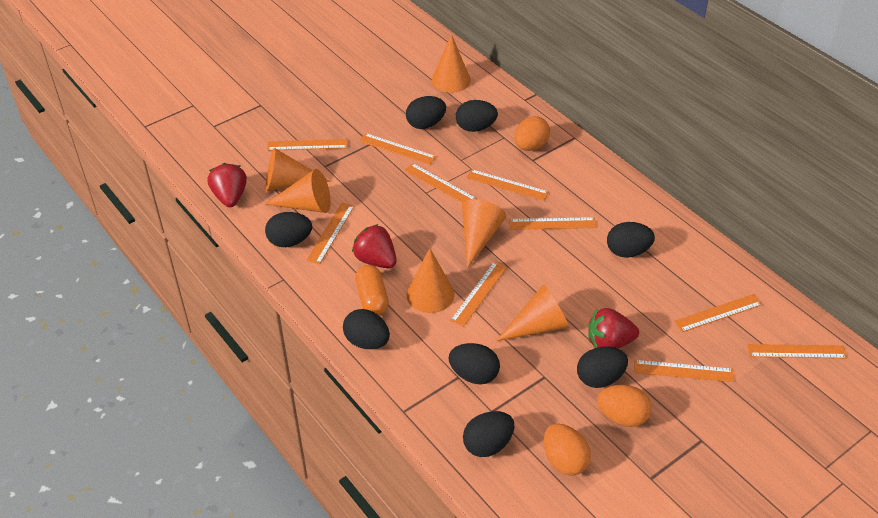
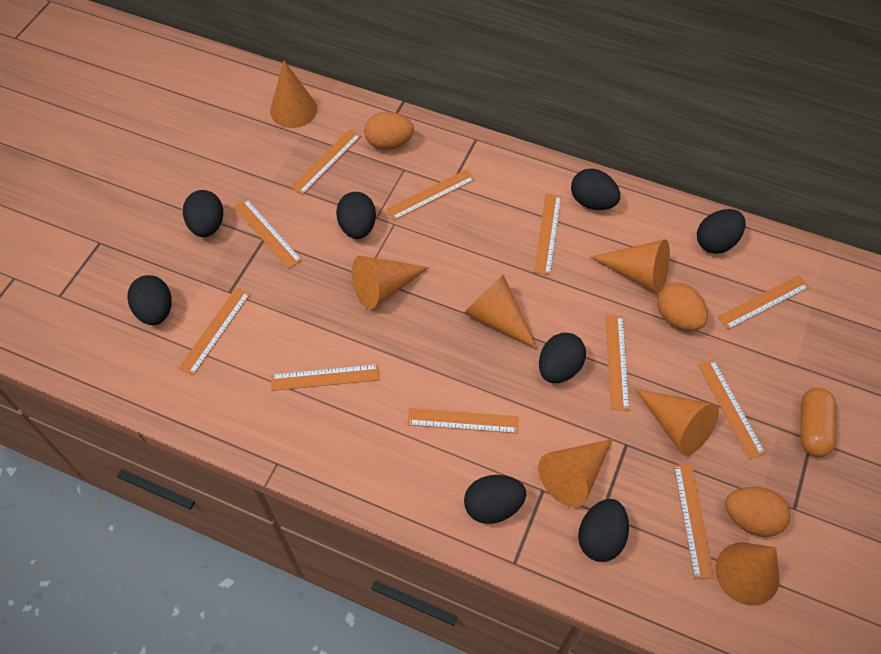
orange cone: 6 -> 7
orange ruler: 10 -> 11
red strawberry: 3 -> 0

